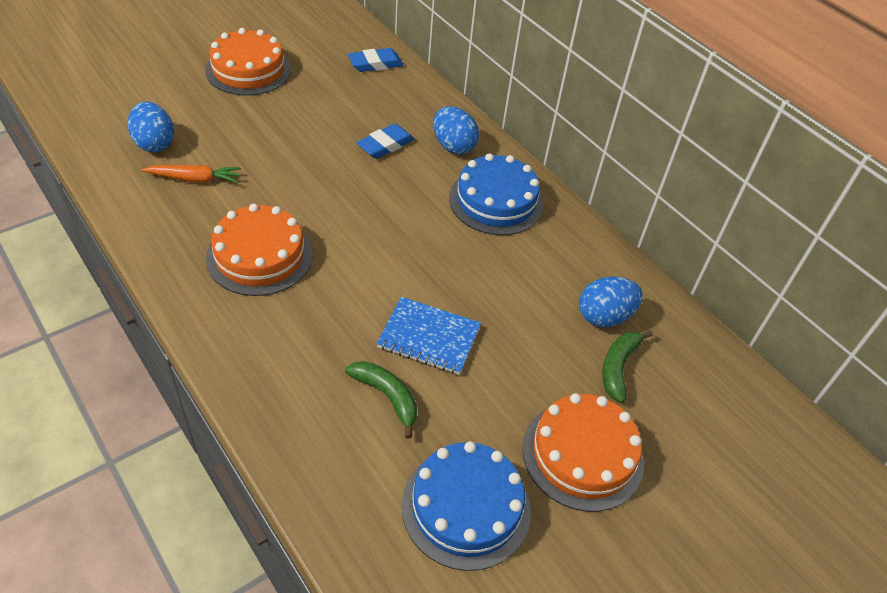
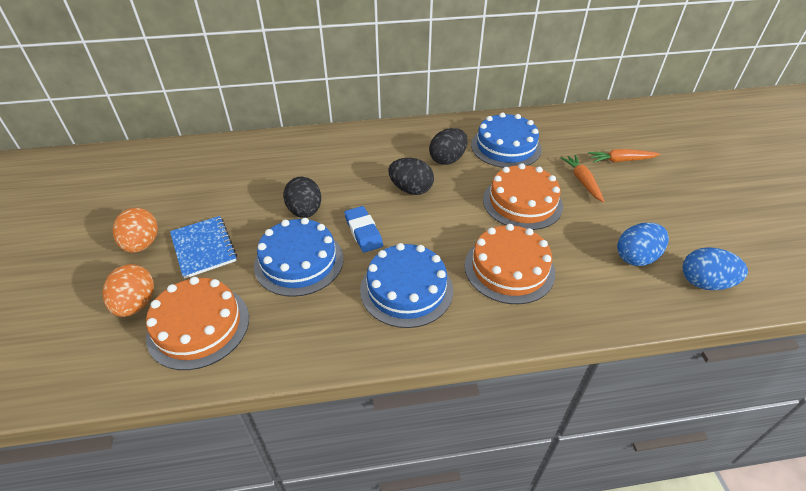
black egg: 0 -> 3
blue cake: 2 -> 3
blue egg: 3 -> 2
blue eraser: 2 -> 1
green banana: 2 -> 0
orange carrot: 1 -> 2
orange egg: 0 -> 2

